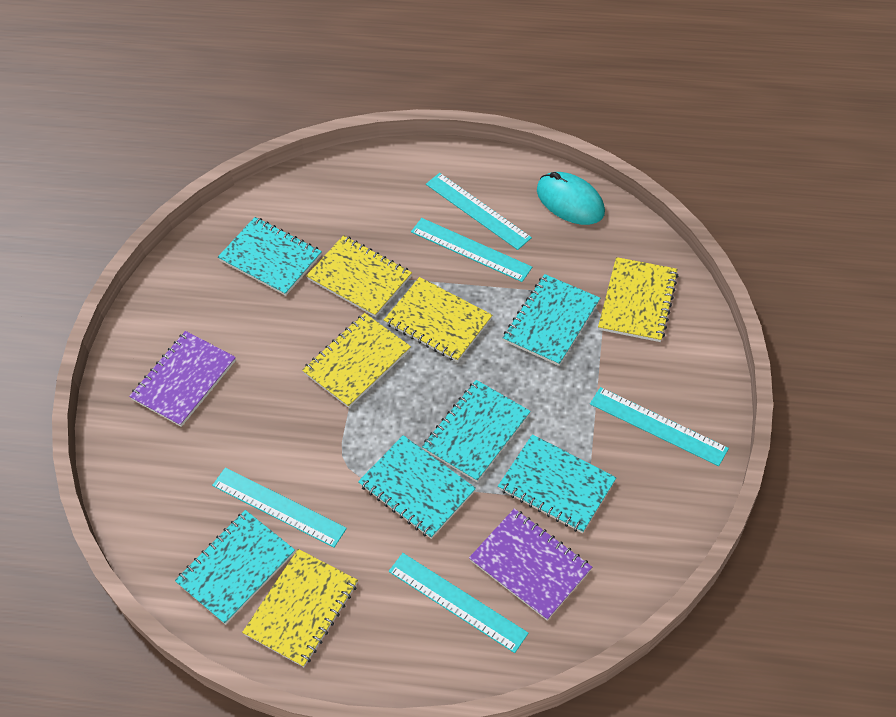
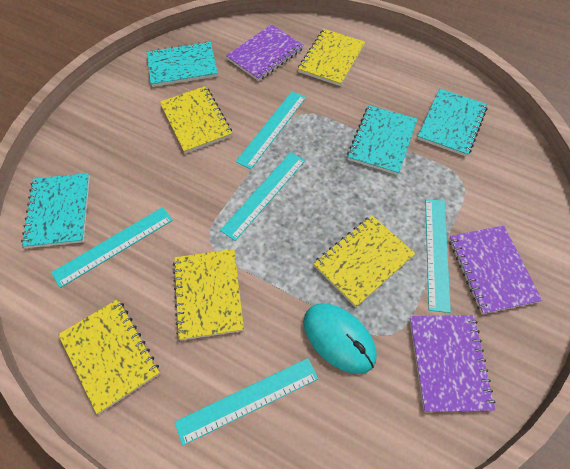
purple notebook: 2 -> 3
turquoise notebook: 6 -> 4

